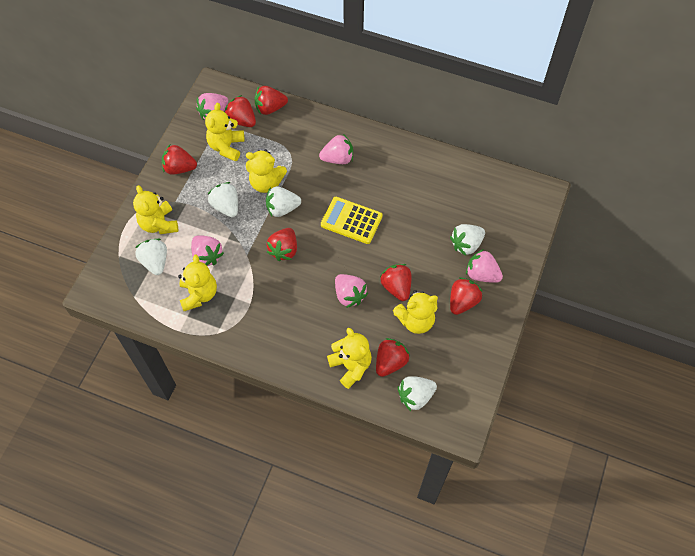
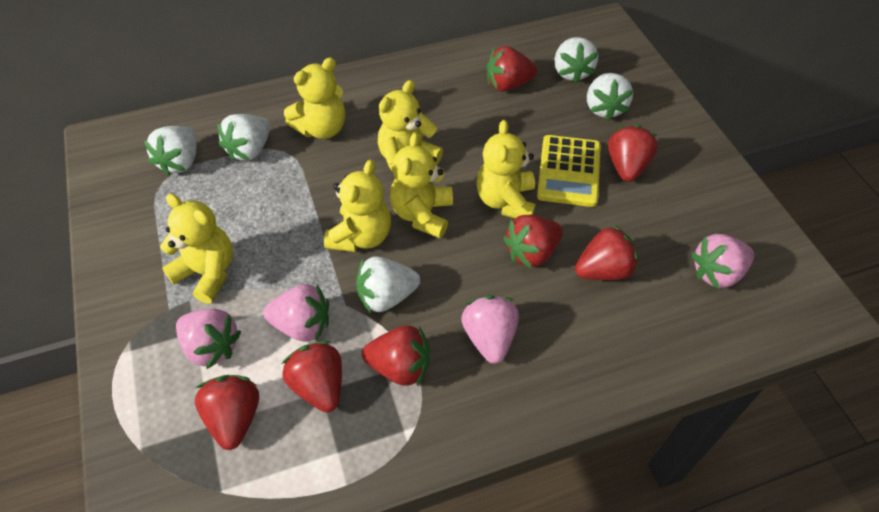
pink strawberry: 5 -> 4

